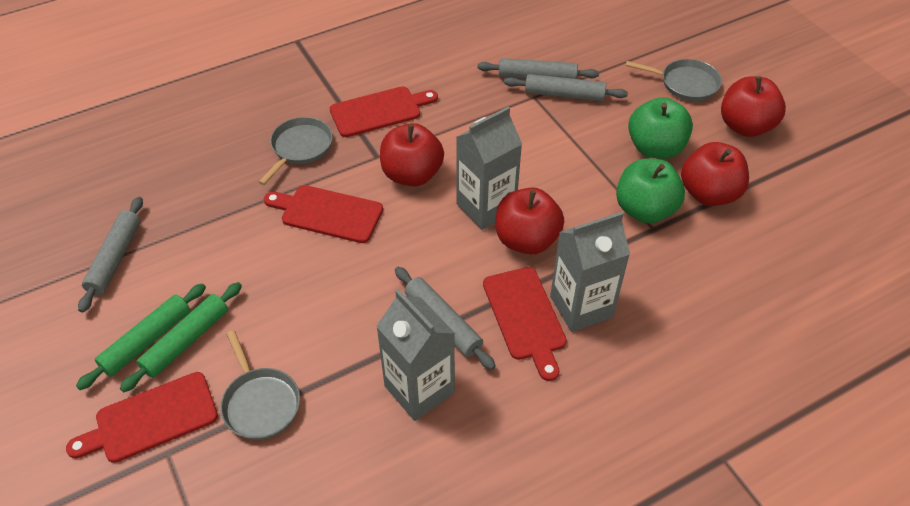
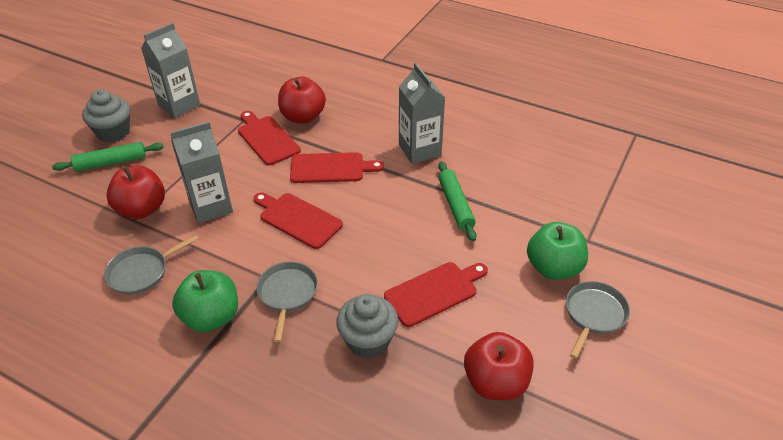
grey cupcake: 0 -> 2
grey rolling pin: 4 -> 0
red apple: 4 -> 3

